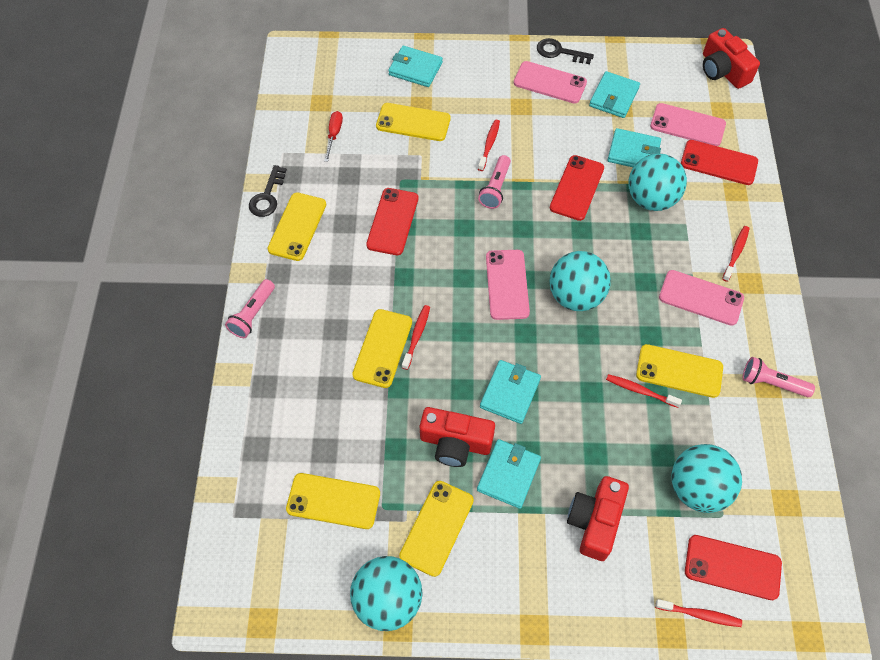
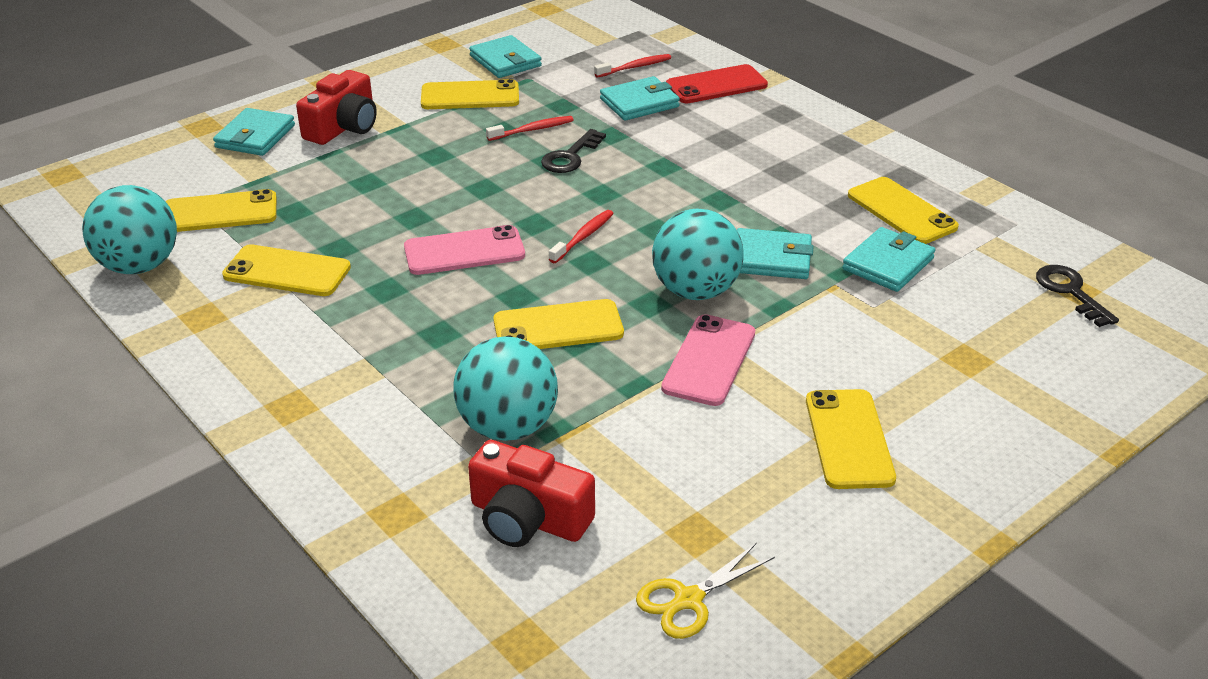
pink flashlight: 3 -> 0
pink phone: 4 -> 2
red camera: 3 -> 2
red phone: 4 -> 1
red screwdriver: 1 -> 0
red toothbrush: 5 -> 3
turquoise ball: 4 -> 3
yellow scissors: 0 -> 1

